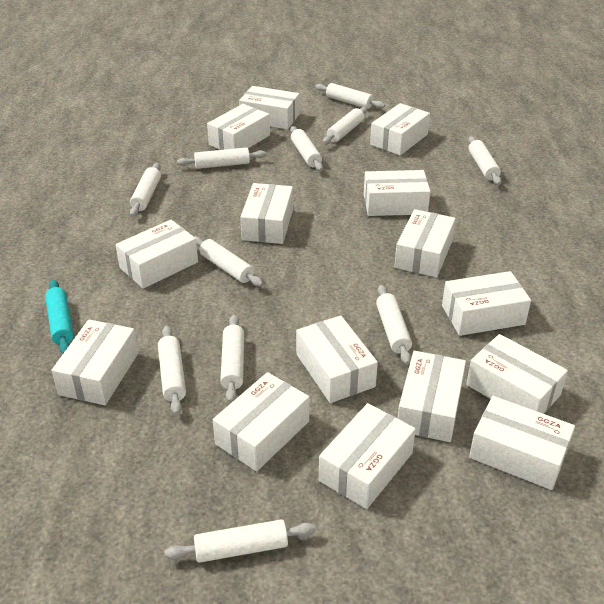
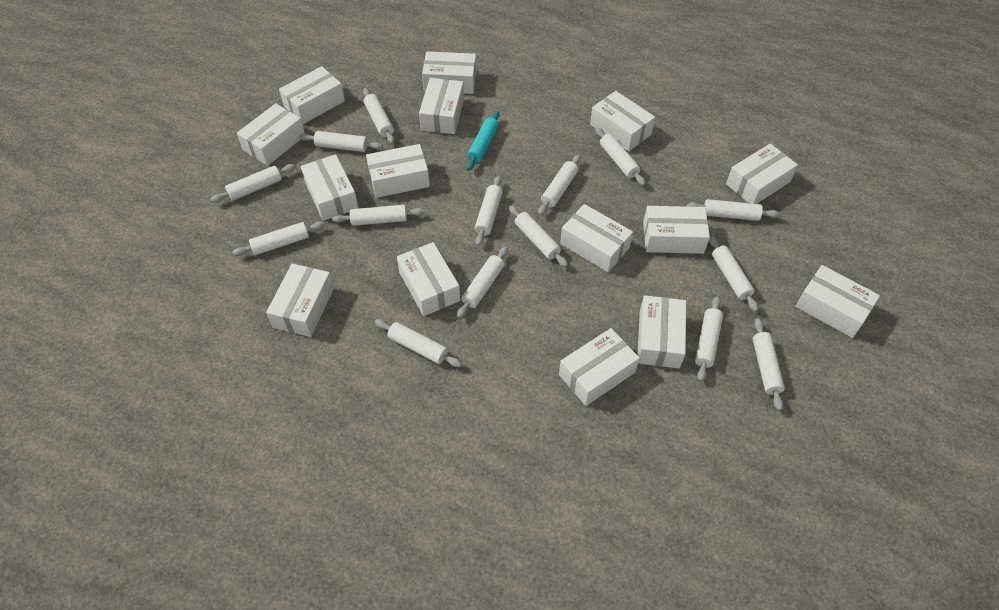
white rolling pin: 11 -> 15

